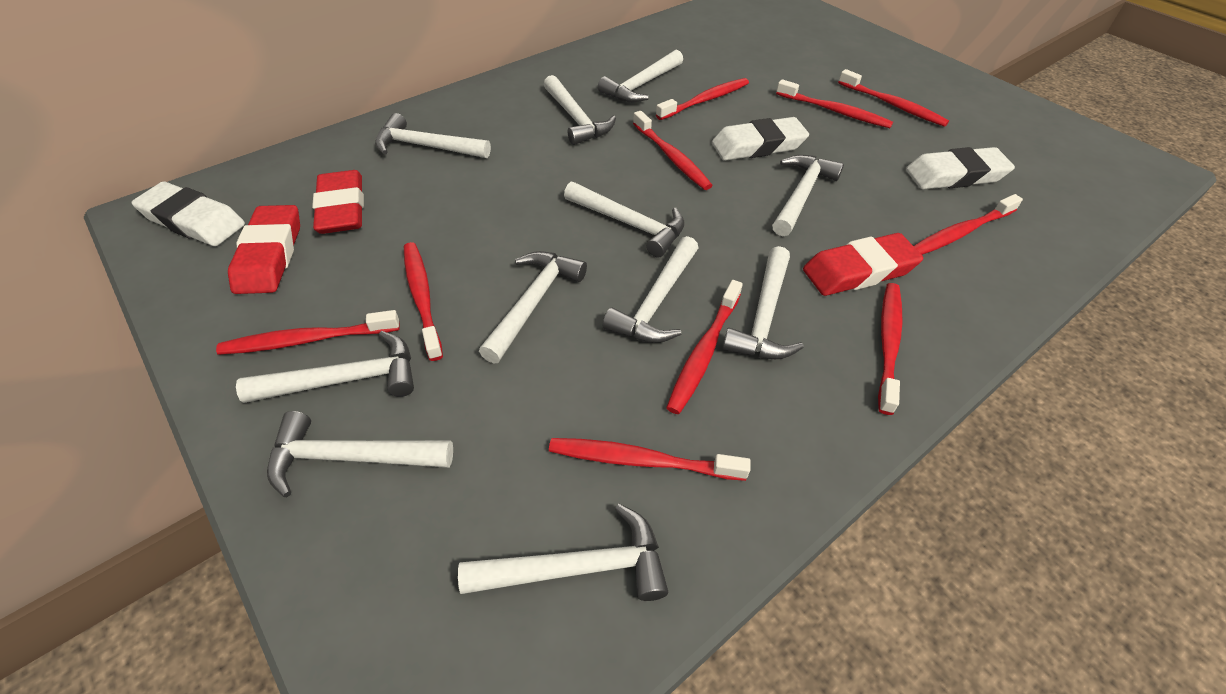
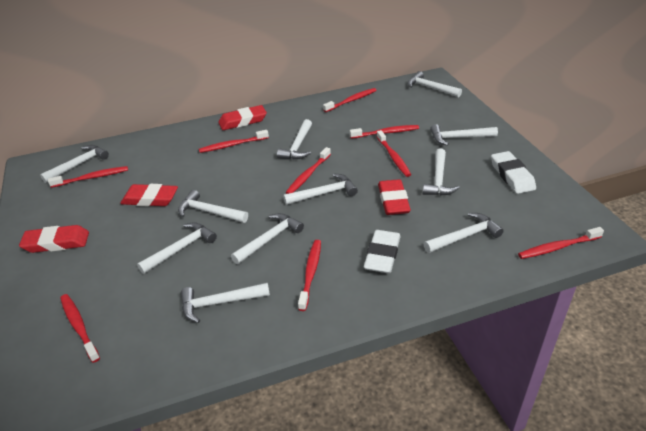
red eraser: 3 -> 4
red toothbrush: 10 -> 9
white eraser: 3 -> 2

